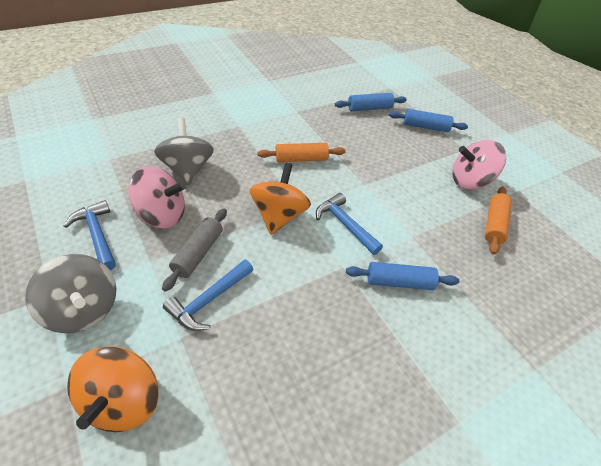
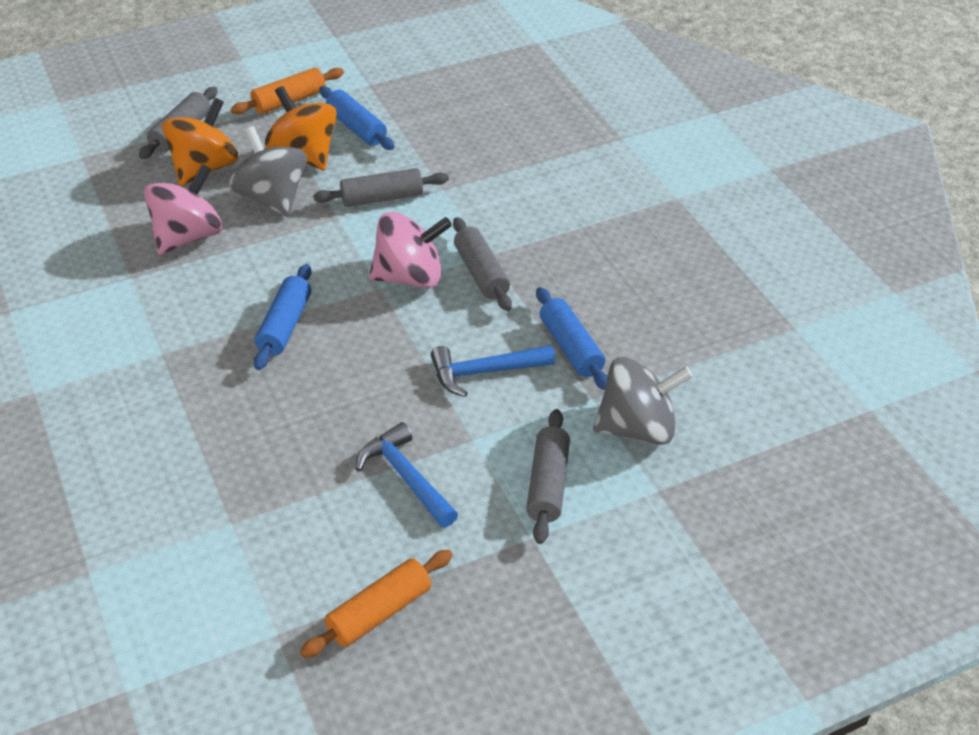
blue hammer: 3 -> 2
grey rolling pin: 1 -> 4

